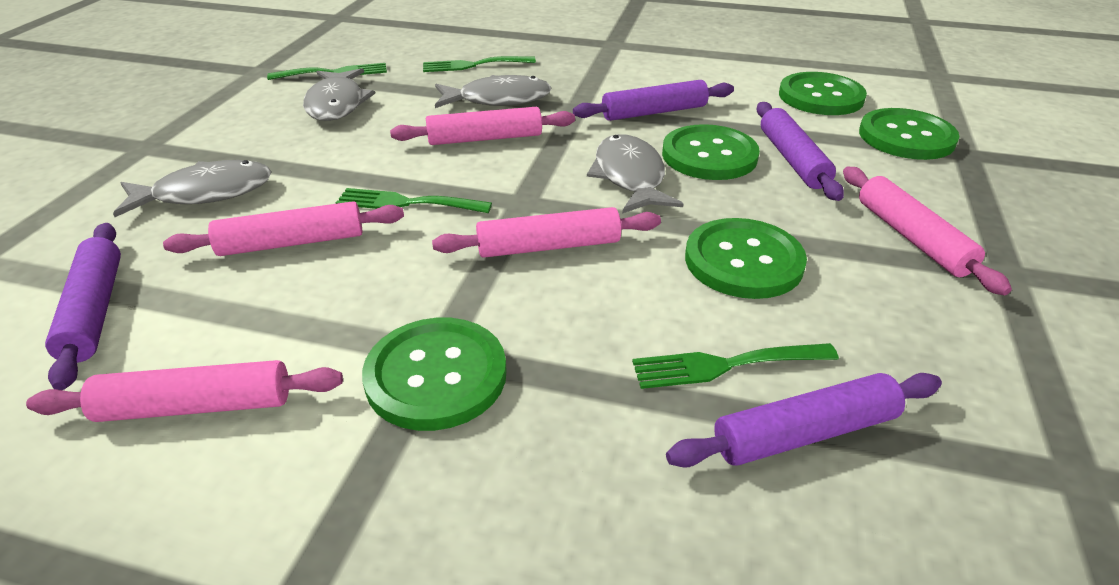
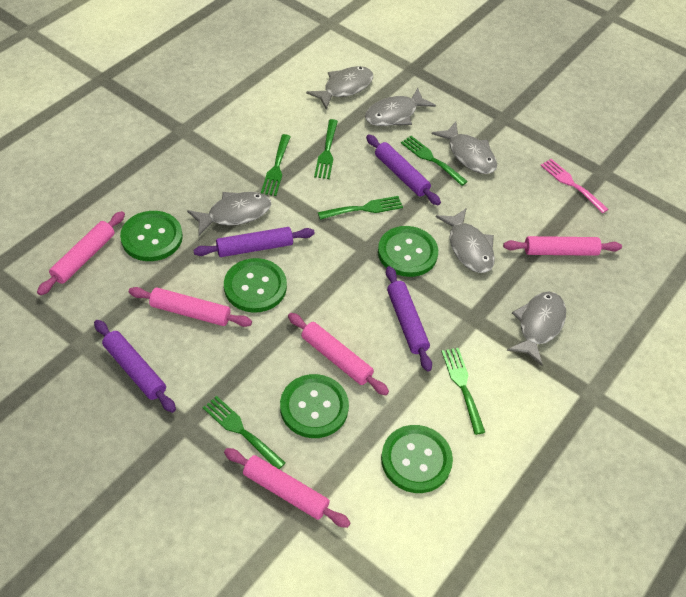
green fork: 4 -> 6
grey fish: 4 -> 6
pink fork: 0 -> 1

